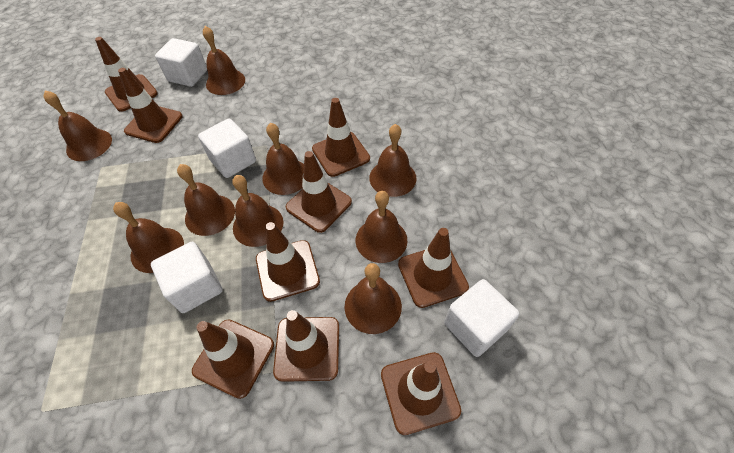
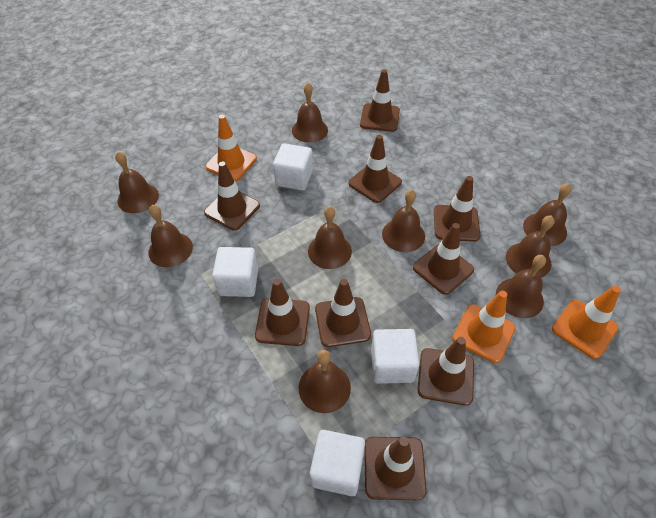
orange traffic cone: 0 -> 3

